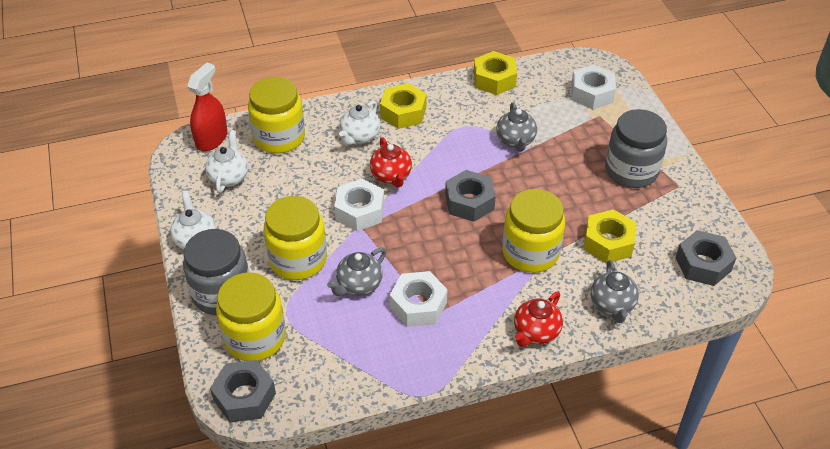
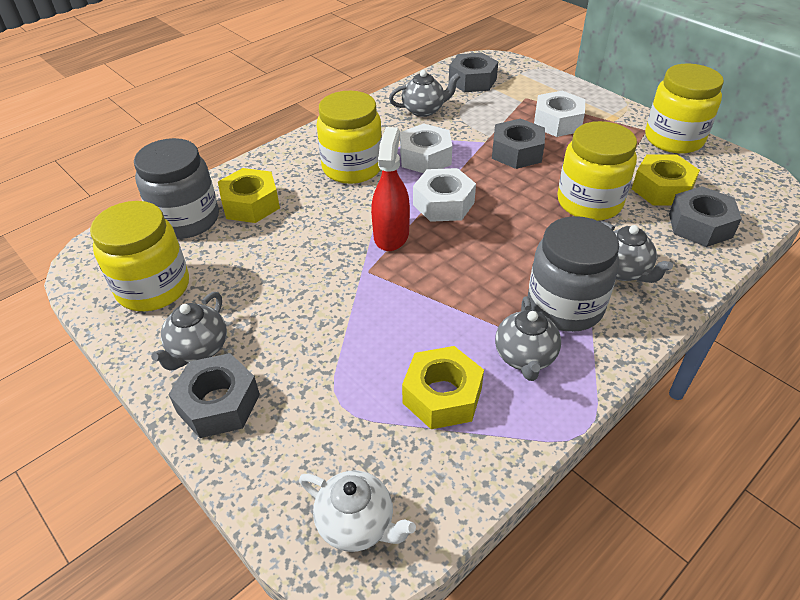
grey nut: 3 -> 4
grey teapot: 3 -> 4
red teapot: 2 -> 0
white teapot: 3 -> 1

